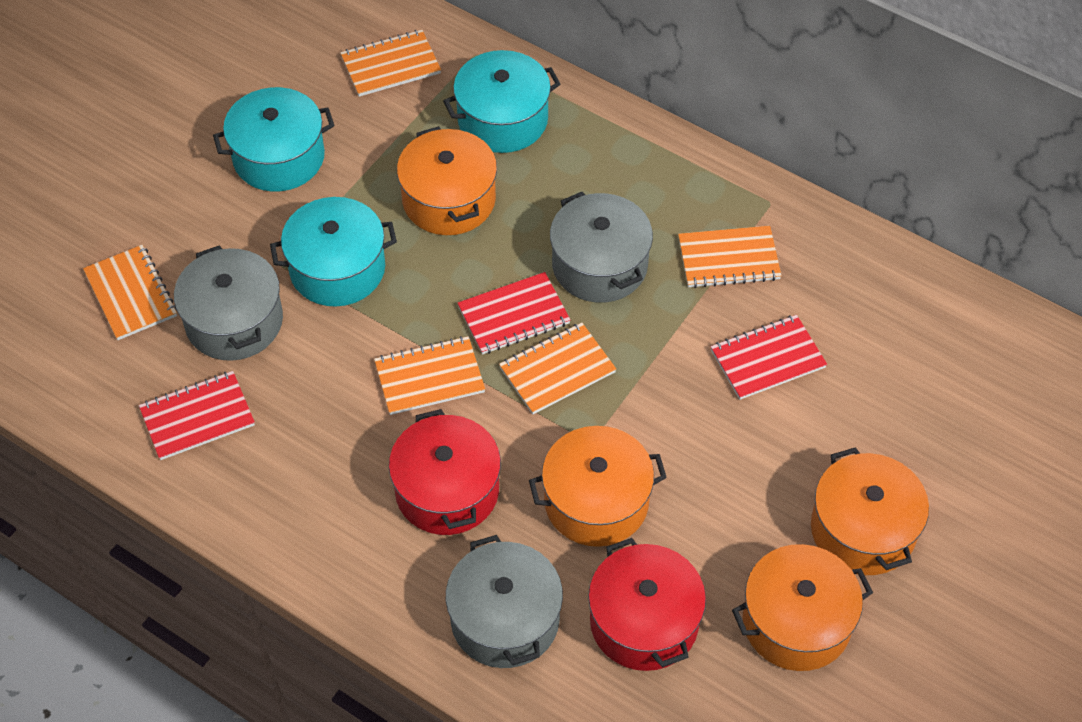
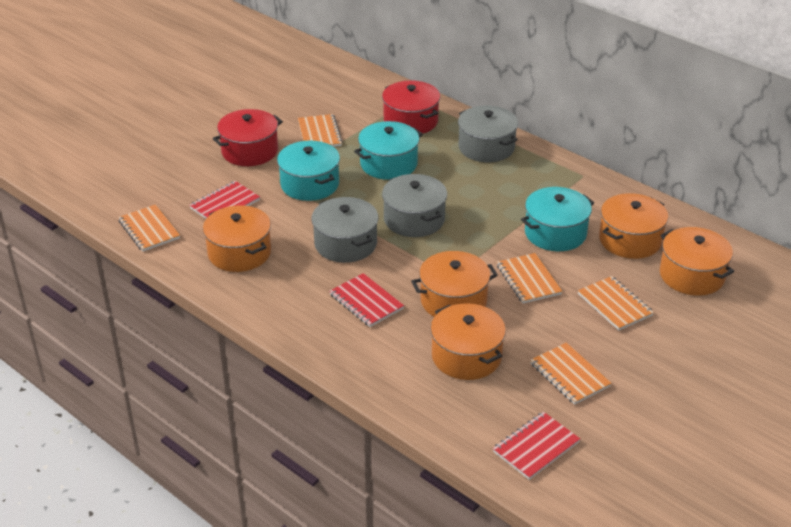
orange pot: 4 -> 5

